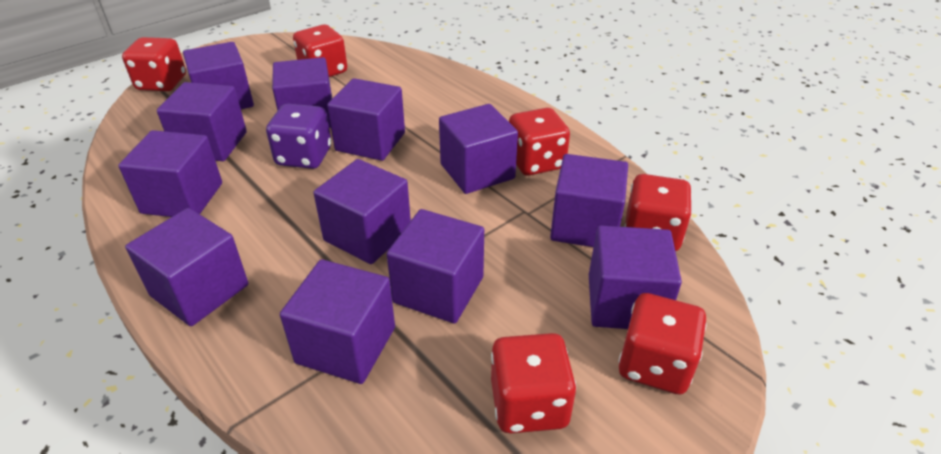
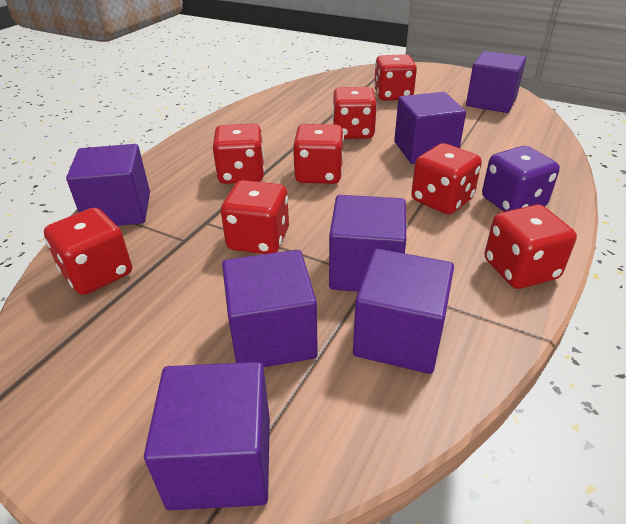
purple cube: 12 -> 7
red dice: 6 -> 8

